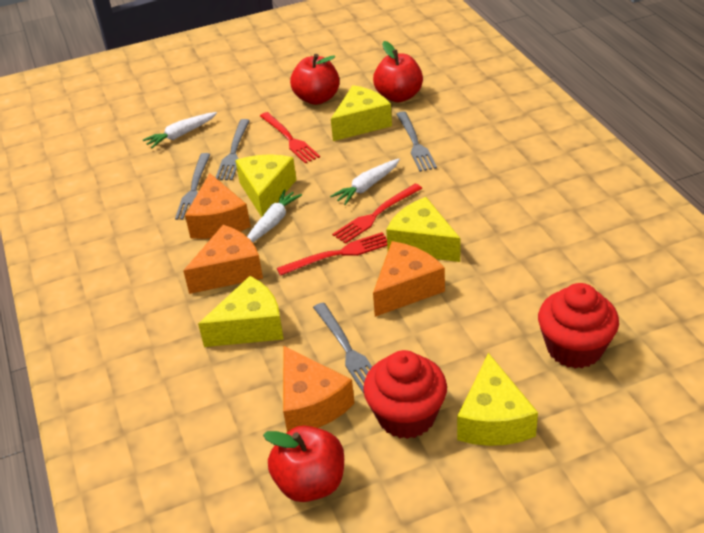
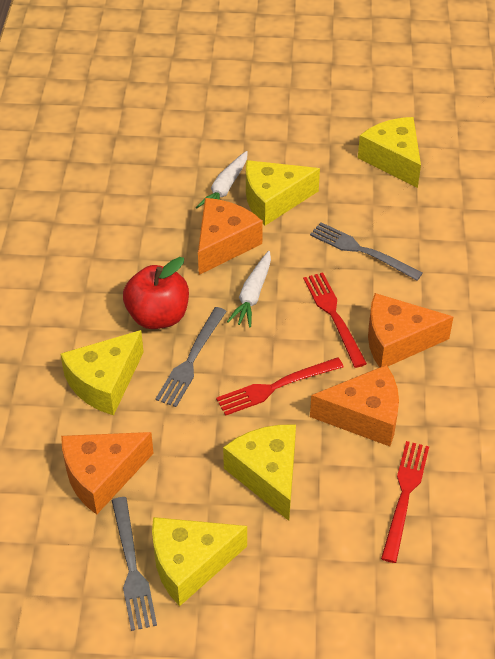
grey fork: 4 -> 3
red apple: 3 -> 1
red cupcake: 2 -> 0
white carrot: 3 -> 2

